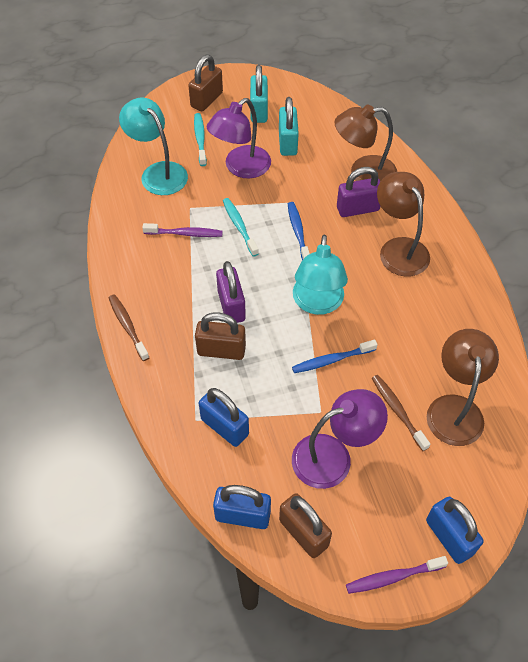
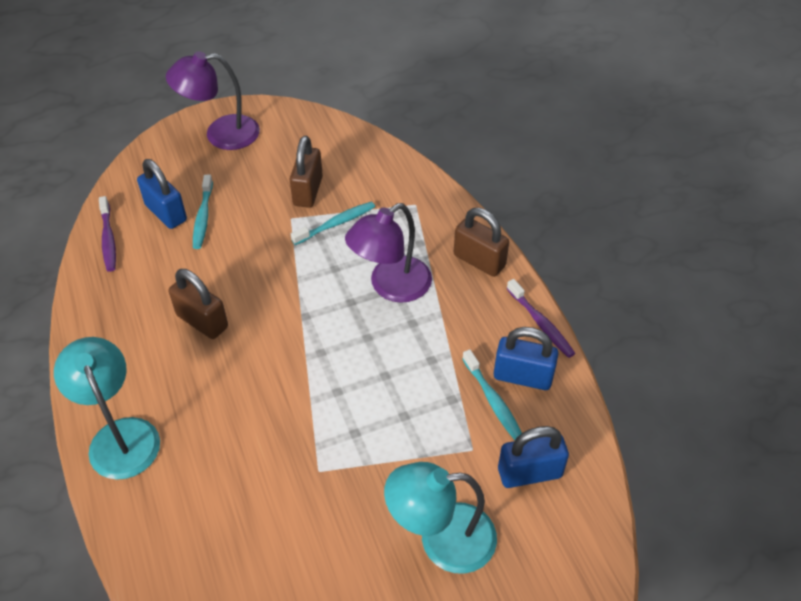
blue toothbrush: 2 -> 0
brown lamp: 3 -> 0
brown toothbrush: 2 -> 0
purple padlock: 2 -> 0
turquoise padlock: 2 -> 0
turquoise toothbrush: 2 -> 3

